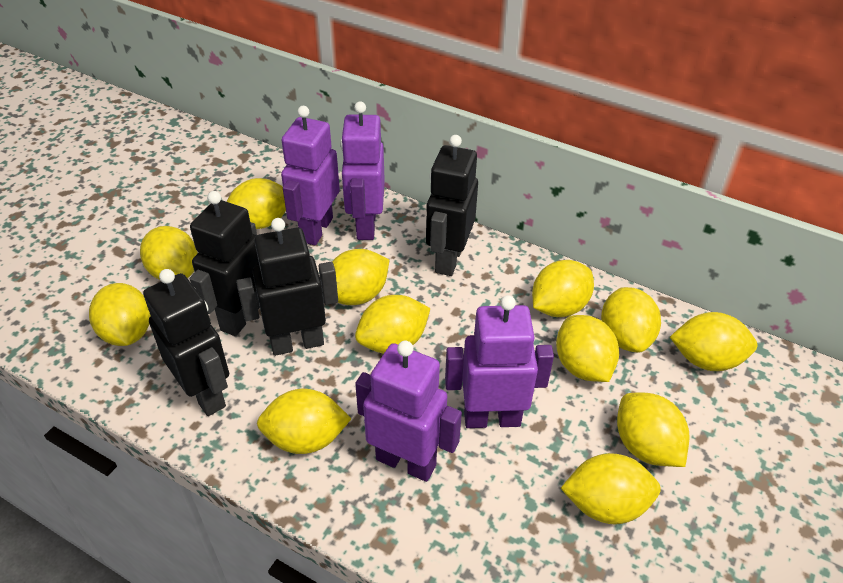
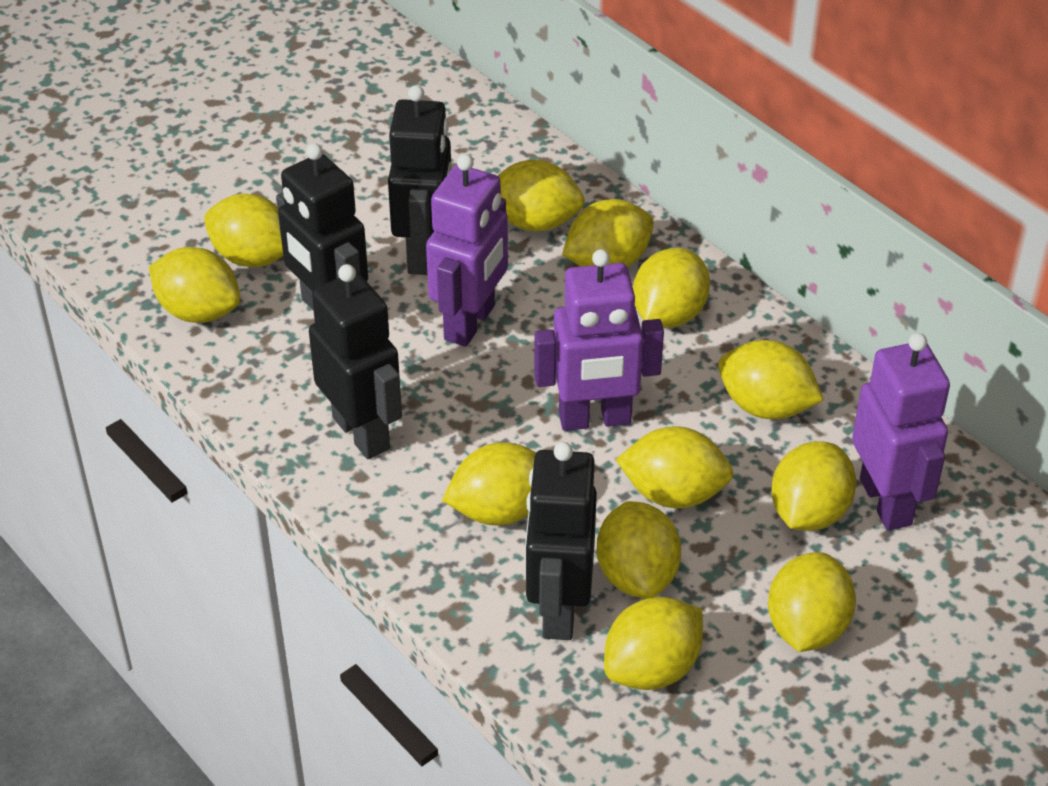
purple robot: 4 -> 3

